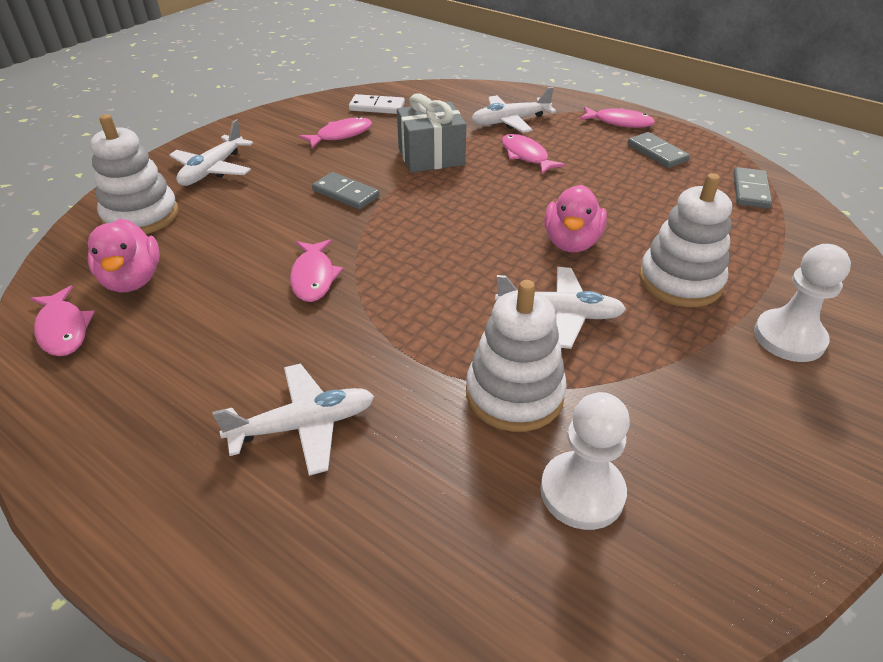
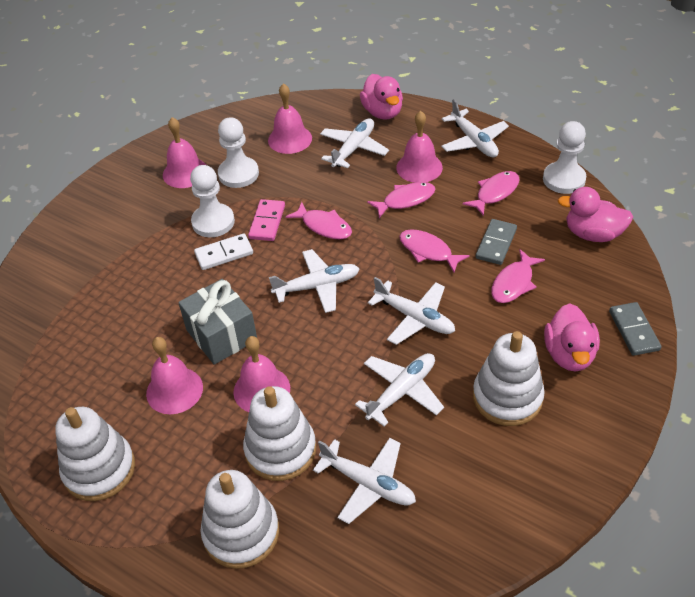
grey domino: 3 -> 2
pink bell: 0 -> 5
pink domino: 0 -> 1
pink duck: 2 -> 3
white pawn: 2 -> 3
white plane: 4 -> 6
white stacking toy: 3 -> 4

